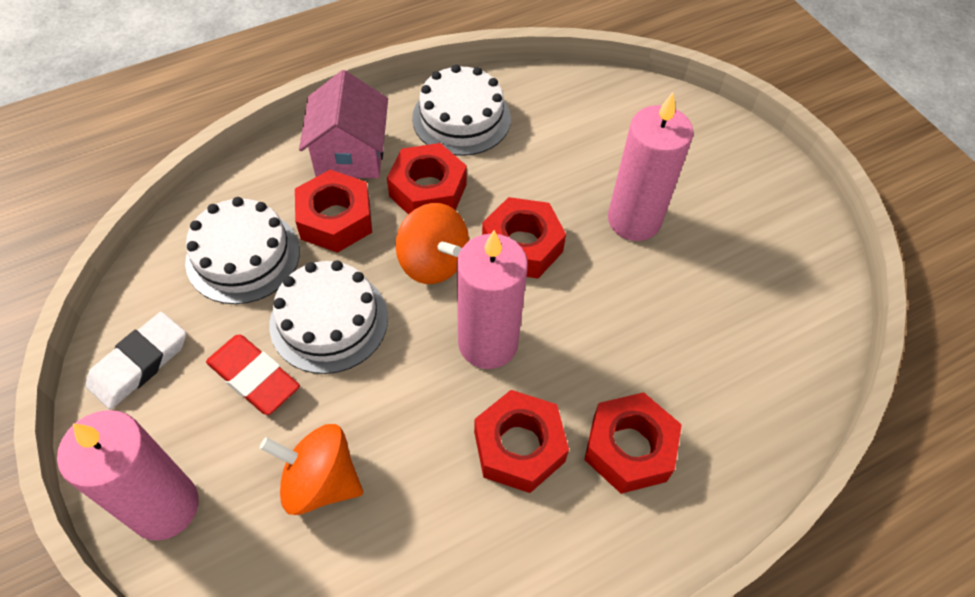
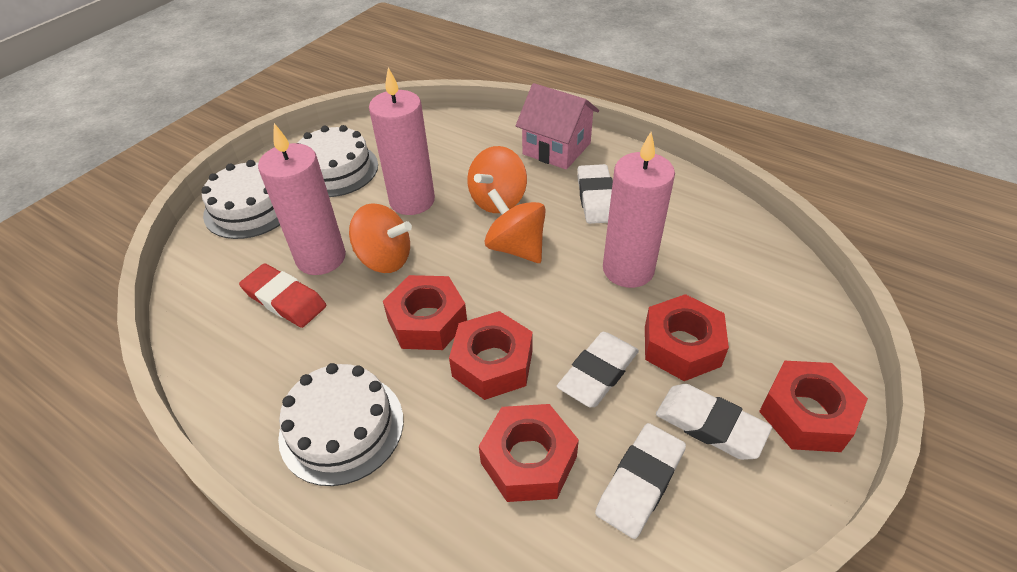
orange spinning top: 2 -> 3
white eraser: 1 -> 4

